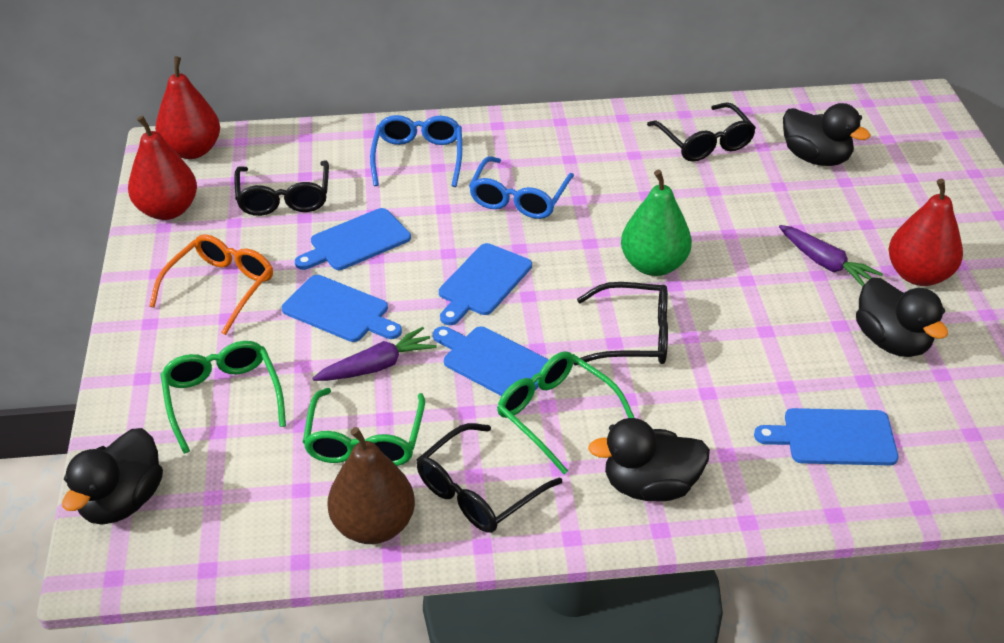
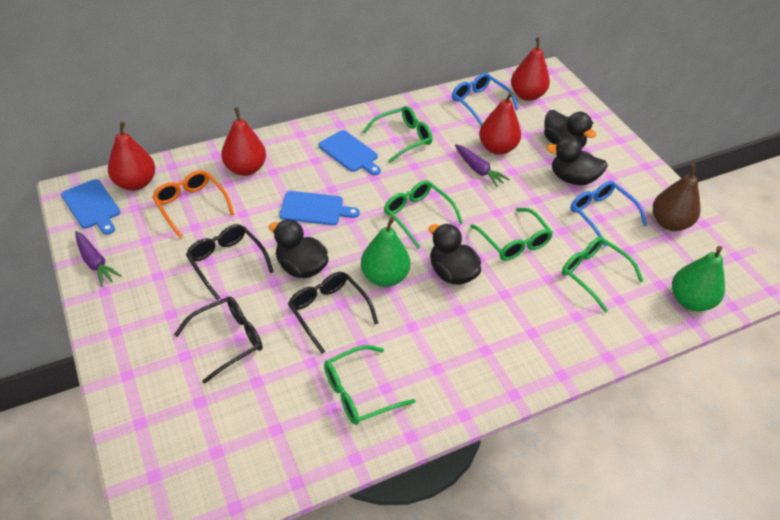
black glasses: 4 -> 3
blue cutting board: 5 -> 3
green glasses: 3 -> 5
green pear: 1 -> 2
red pear: 3 -> 4

